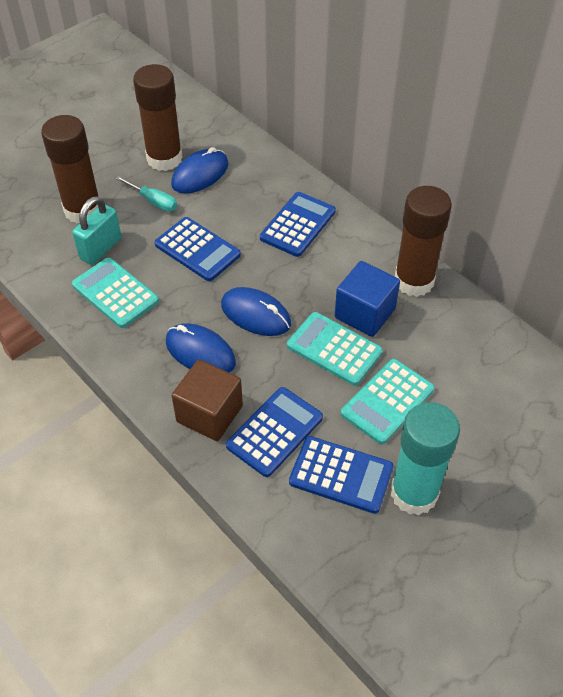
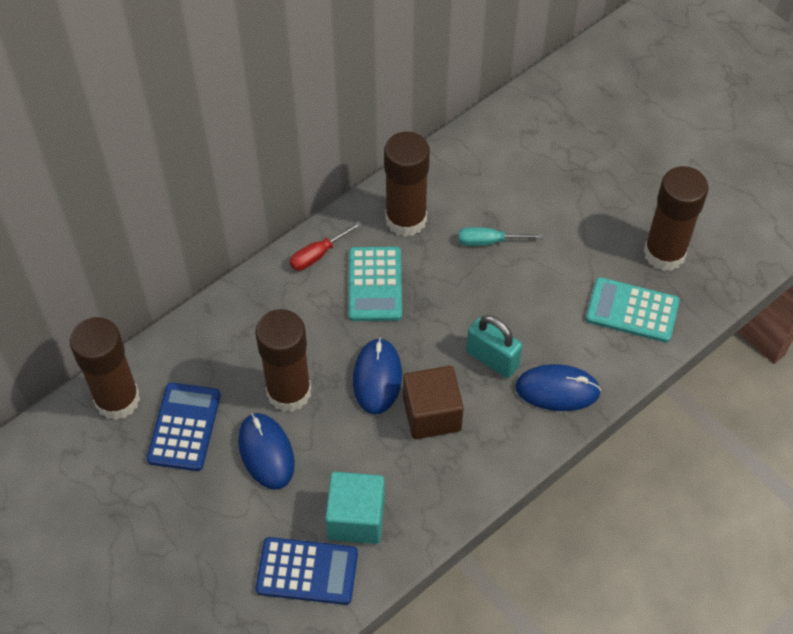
blue calculator: 4 -> 2
blue cube: 1 -> 0
brown glue stick: 3 -> 4
red screwdriver: 0 -> 1
turquoise calculator: 3 -> 2
turquoise cube: 0 -> 1
turquoise glue stick: 1 -> 0

